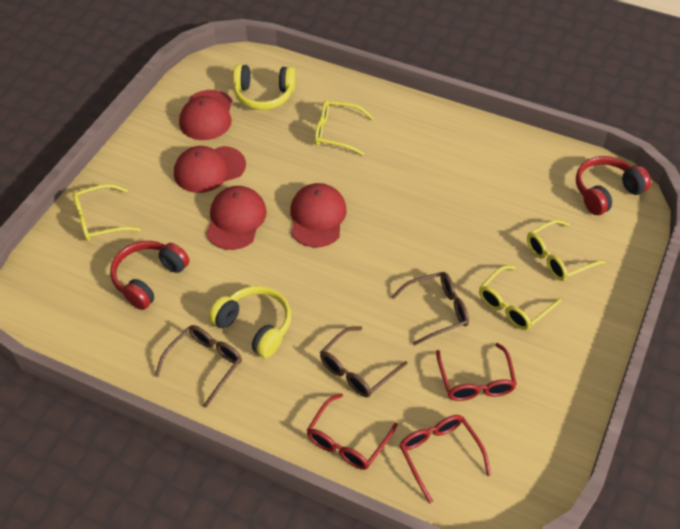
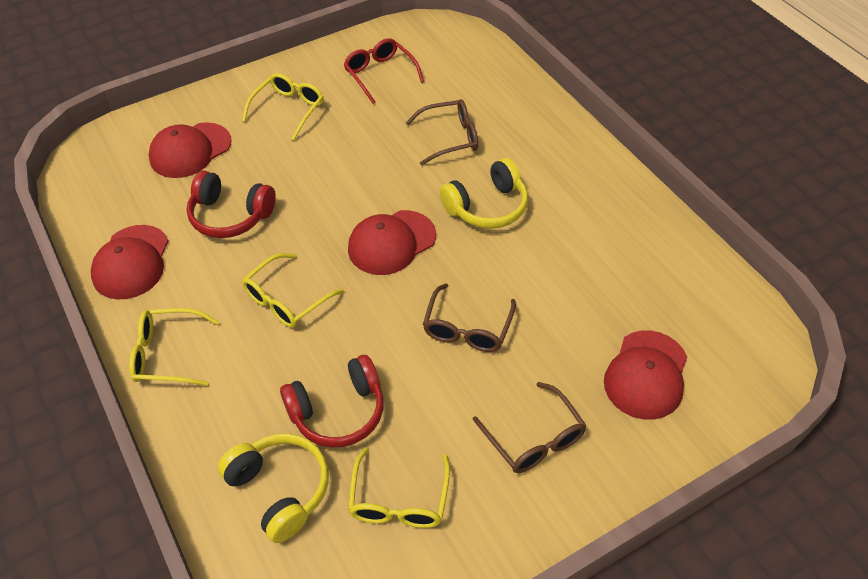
red glasses: 3 -> 1

